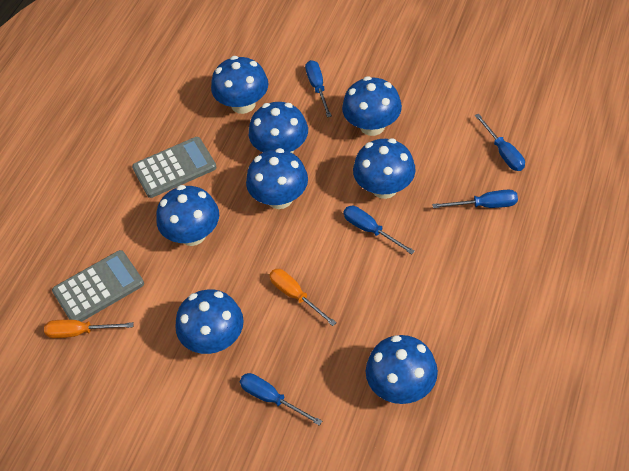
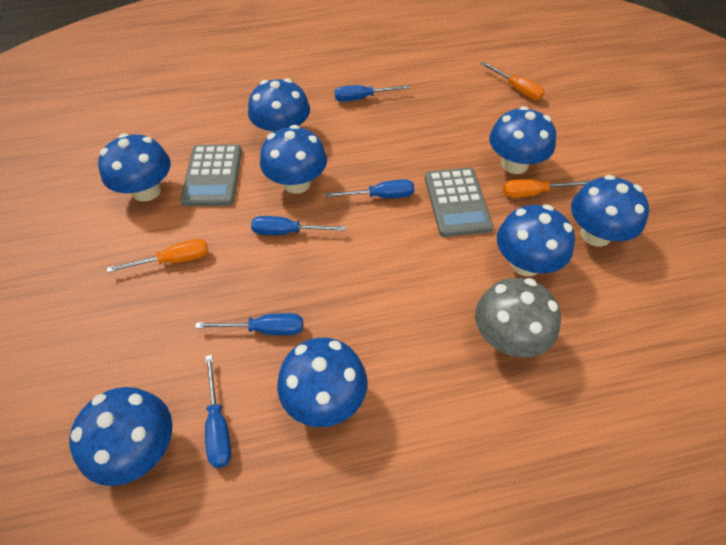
grey mushroom: 0 -> 1
orange screwdriver: 2 -> 3

